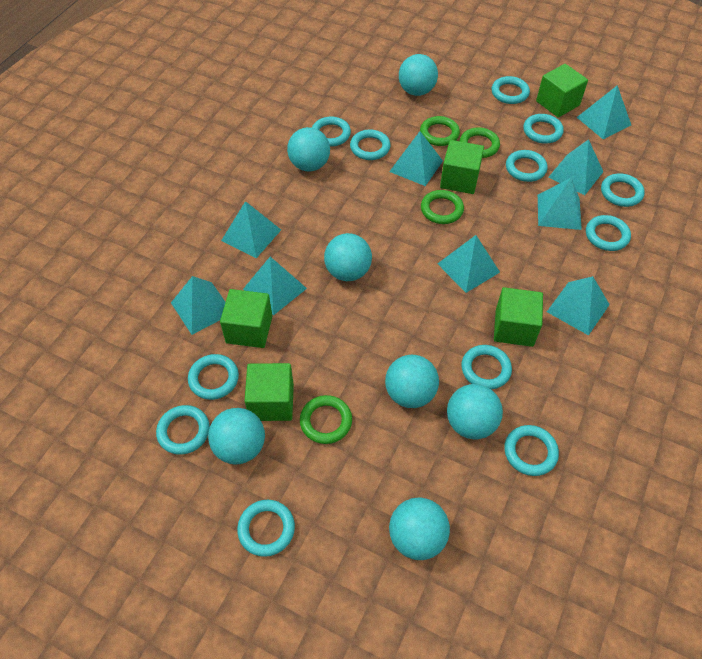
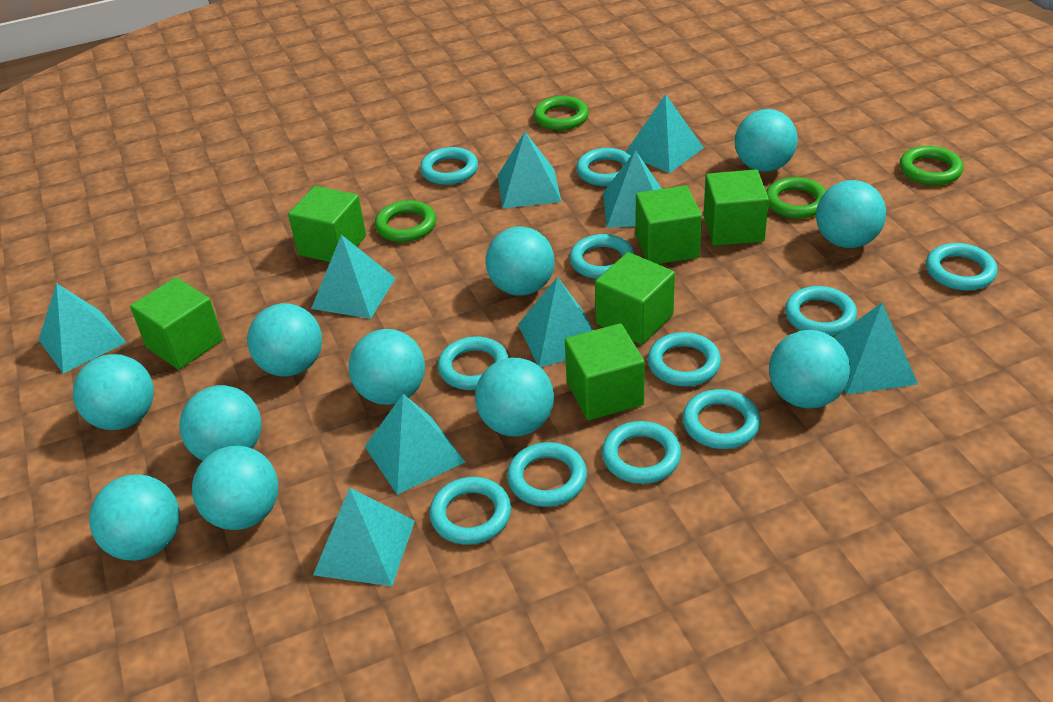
green cube: 5 -> 6
turquoise ball: 7 -> 11
turquoise ring: 12 -> 11

